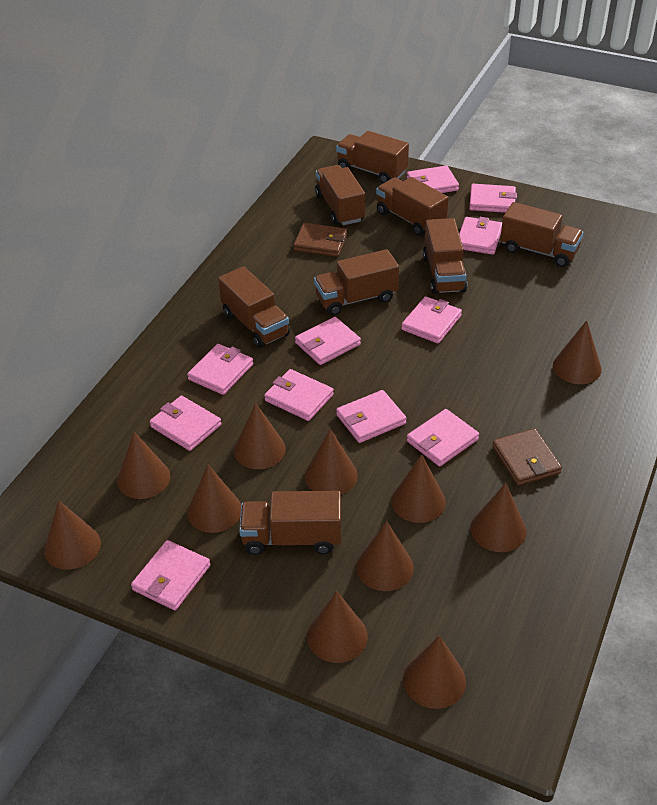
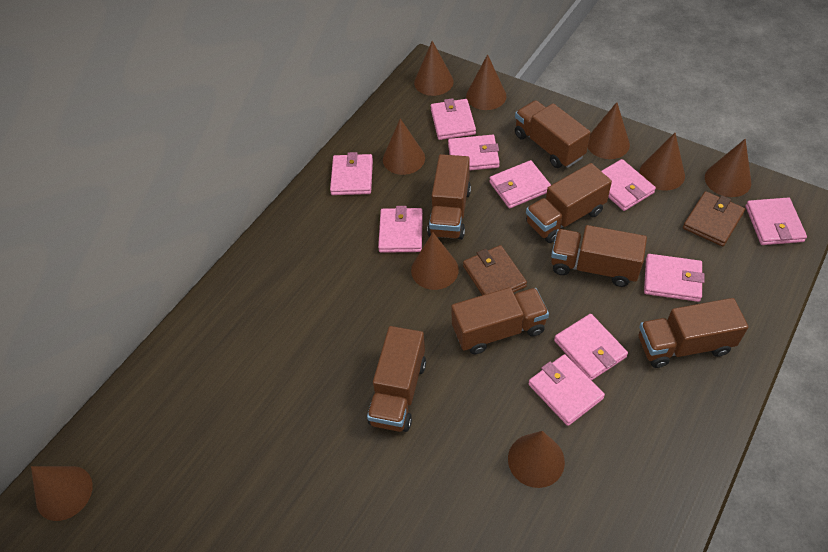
brown cone: 11 -> 9
brown truck: 8 -> 7
pink wallet: 11 -> 10

